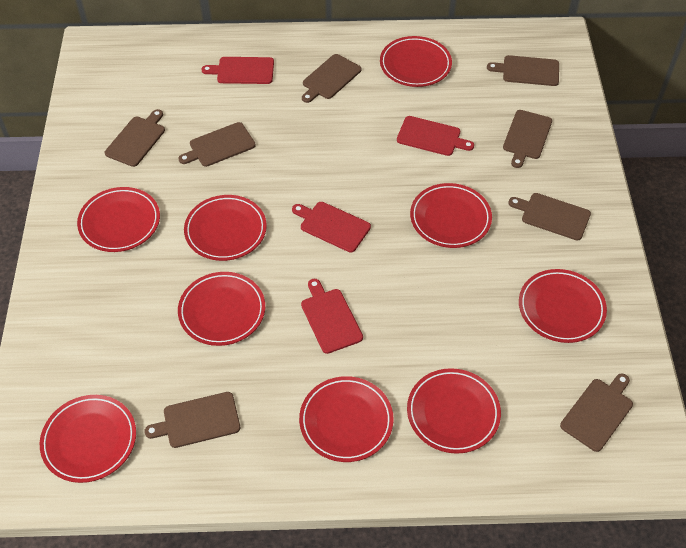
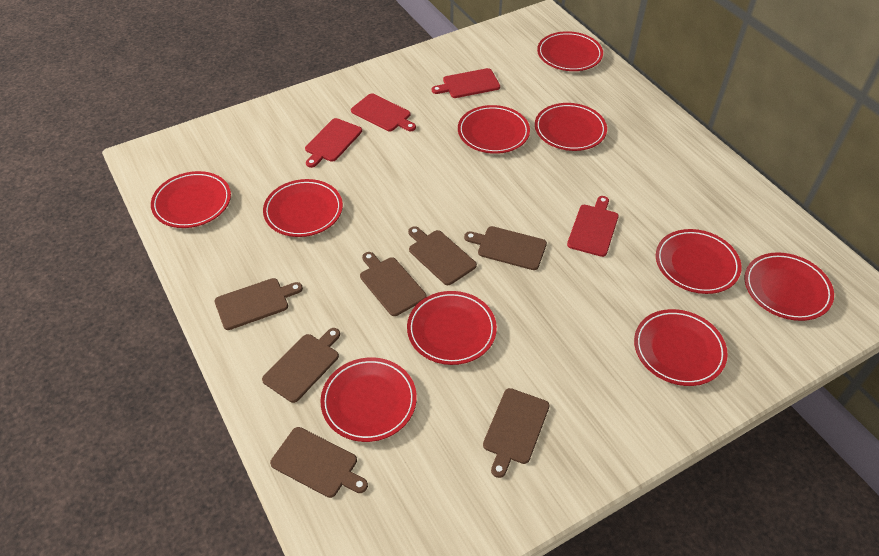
brown cutting board: 8 -> 7
red plate: 9 -> 10

